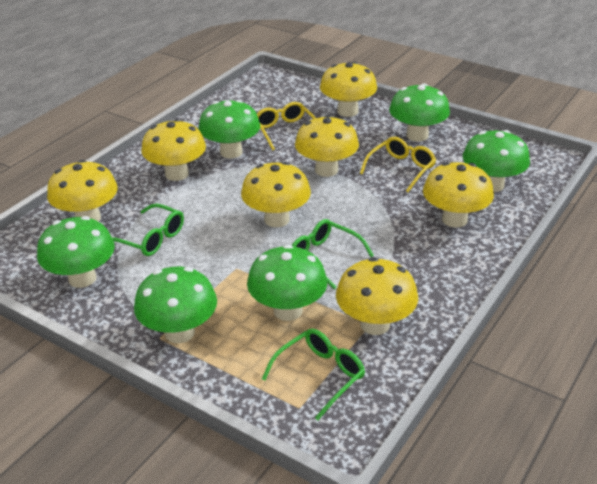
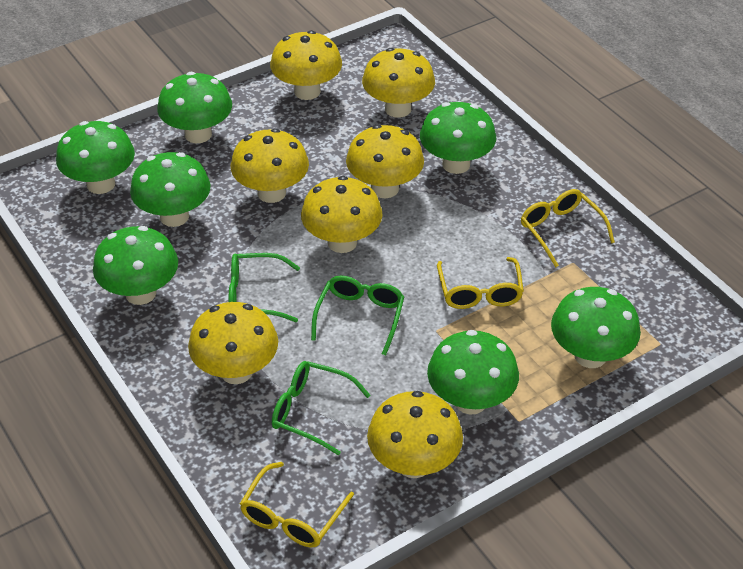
green mushroom: 6 -> 7
yellow glasses: 2 -> 3

